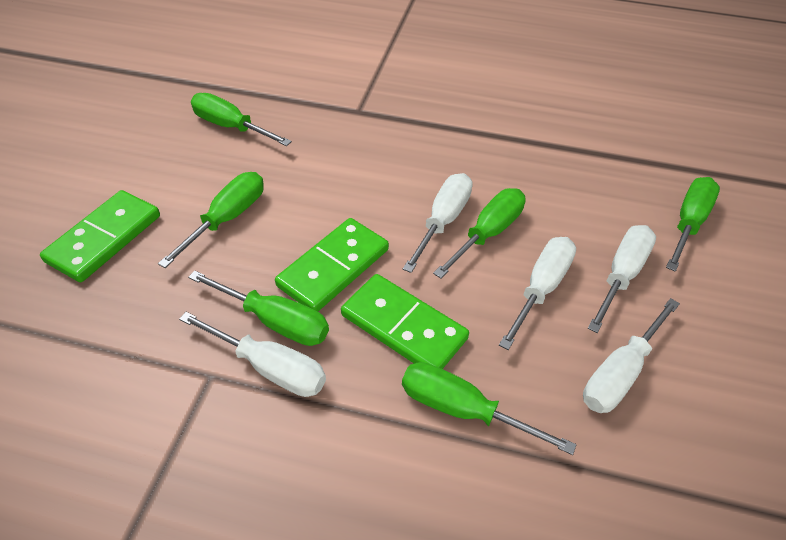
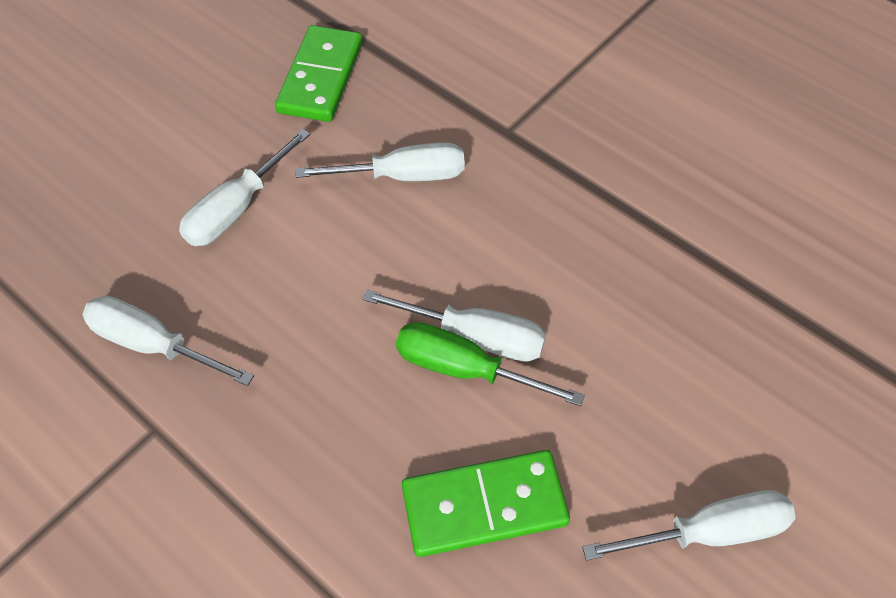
green domino: 3 -> 2
green screwdriver: 6 -> 1

